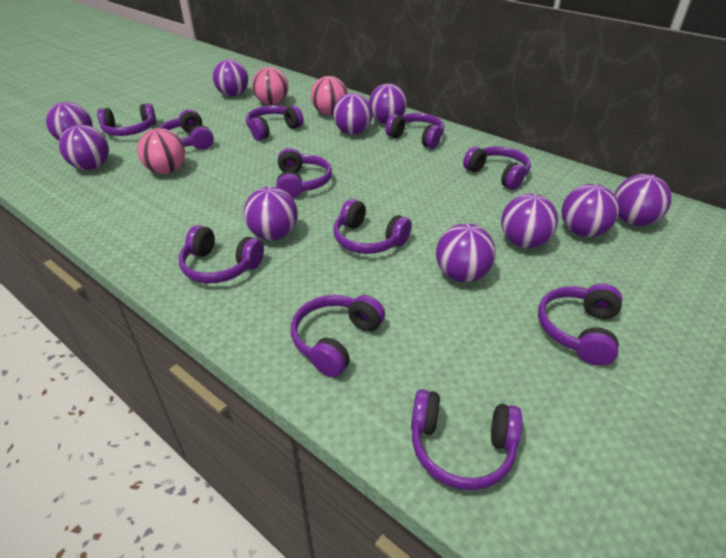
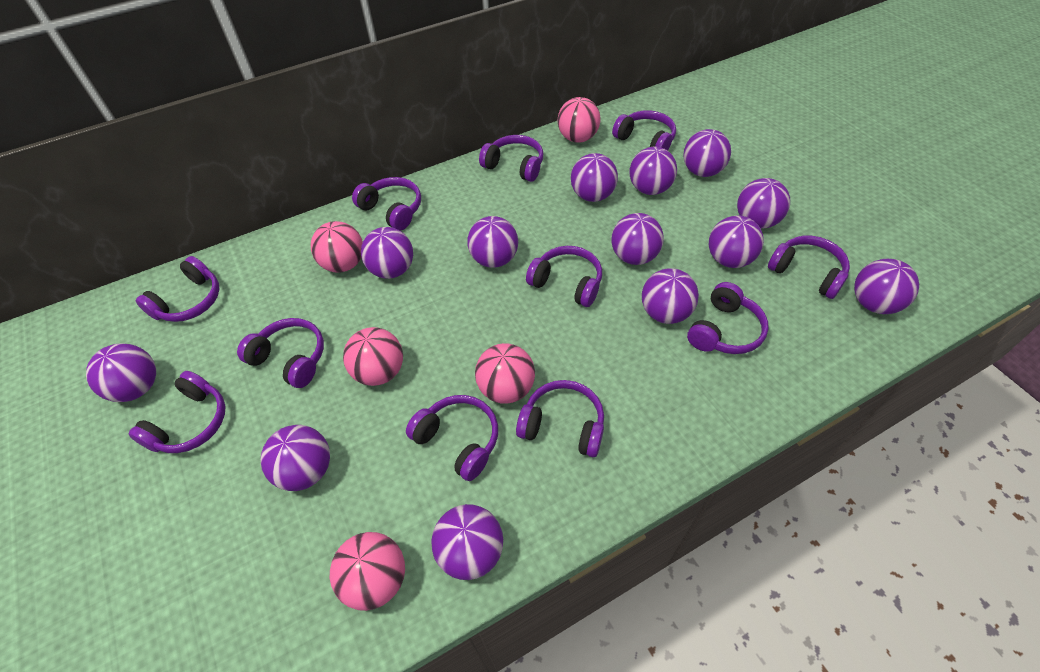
pink ball: 3 -> 5
purple ball: 10 -> 13

